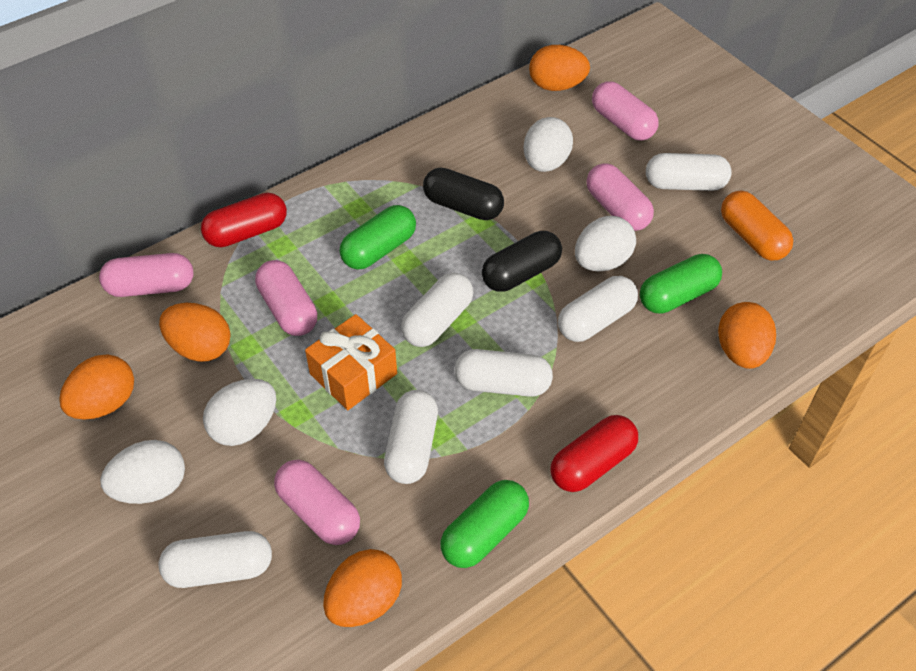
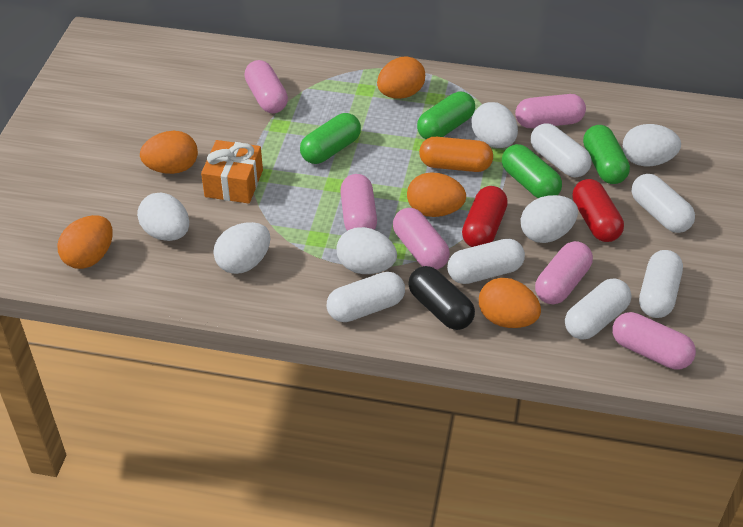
black capsule: 2 -> 1
green capsule: 3 -> 4
pink capsule: 5 -> 6
white egg: 4 -> 6

